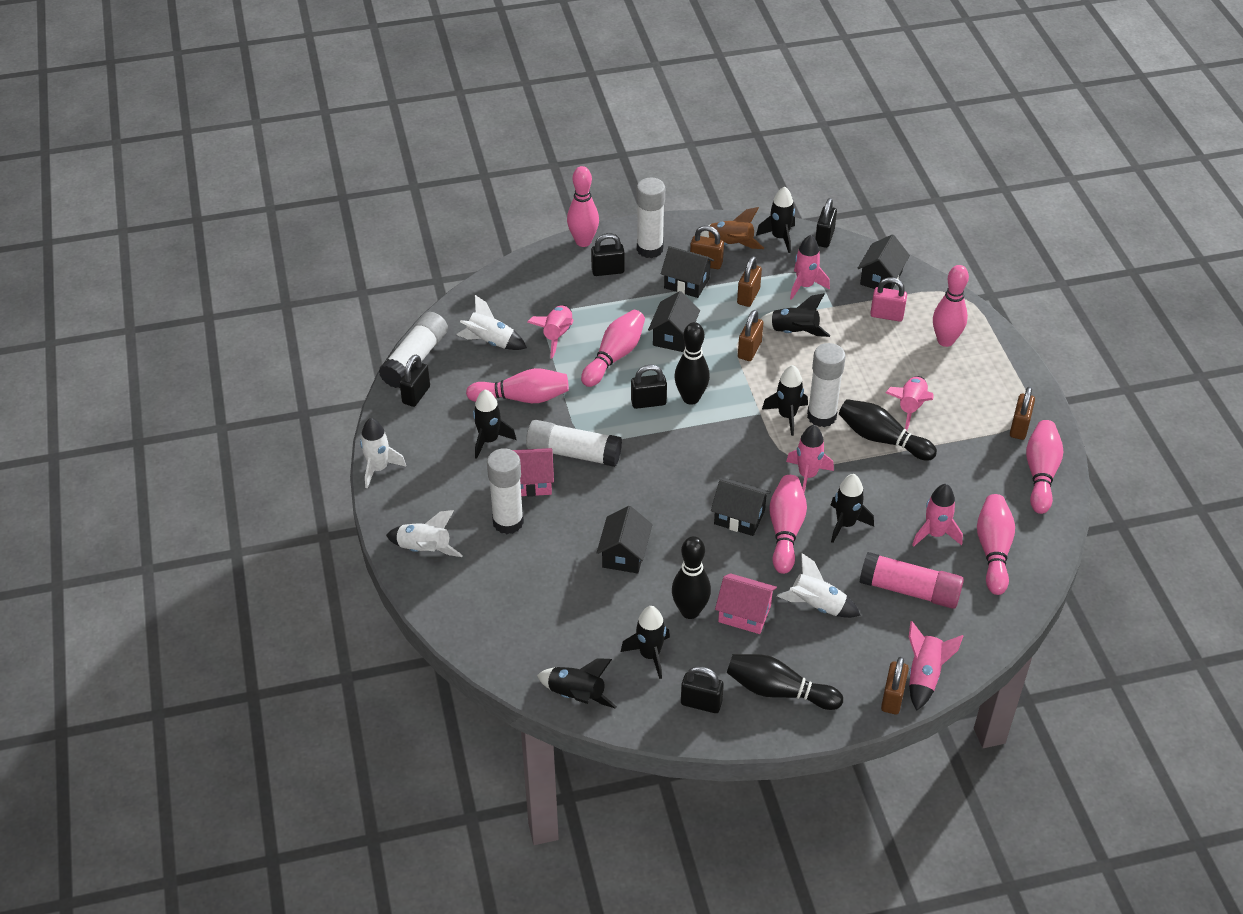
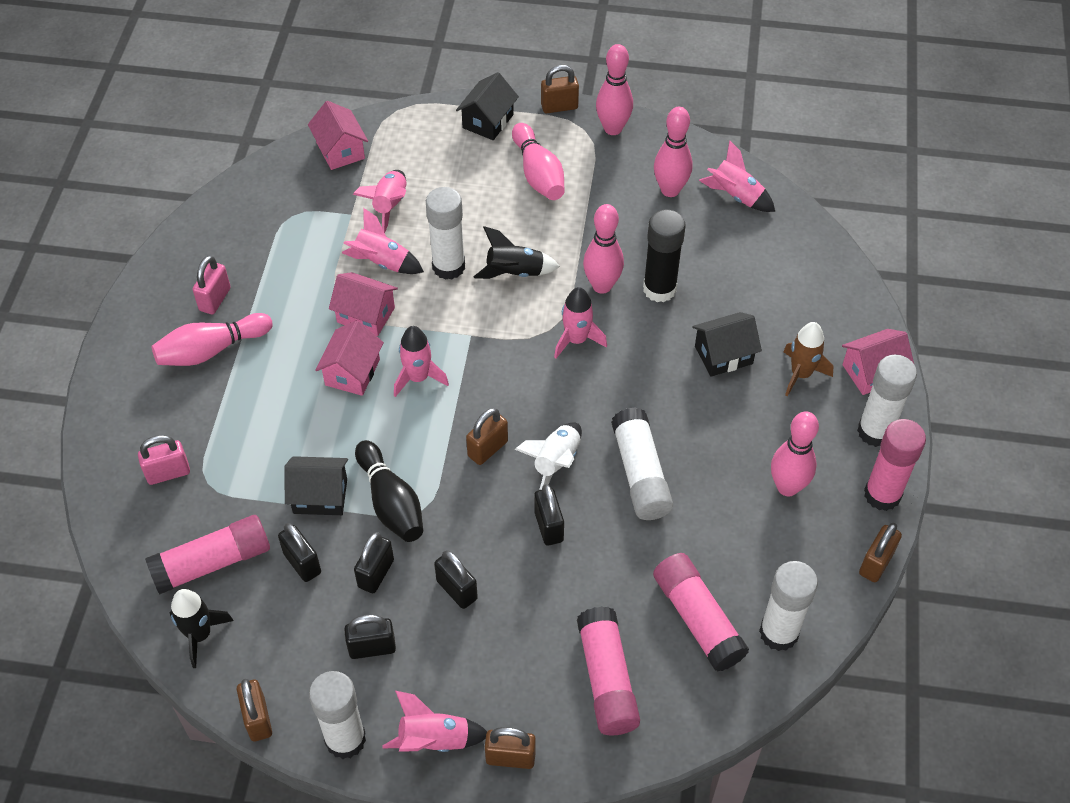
black bowling pin: 4 -> 1
black glue stick: 0 -> 1
black house: 5 -> 3
black rocket: 7 -> 2
pink bowling pin: 7 -> 6
pink glue stick: 1 -> 4
pink house: 2 -> 4
pink padlock: 1 -> 2
white rocket: 4 -> 1

